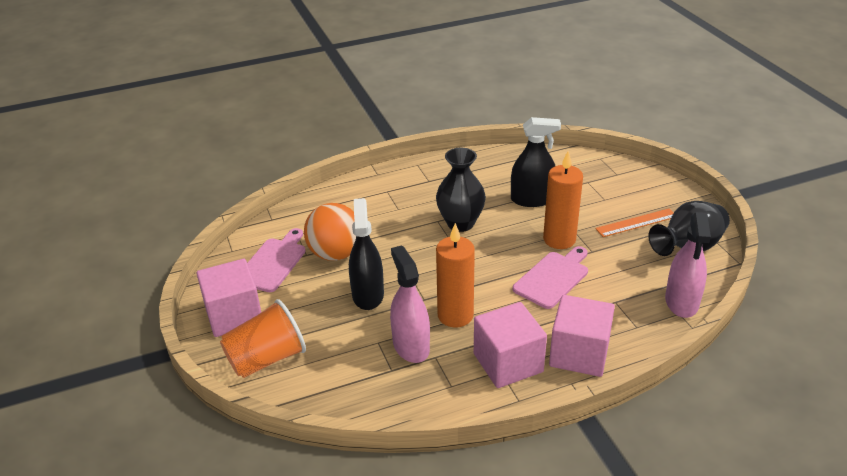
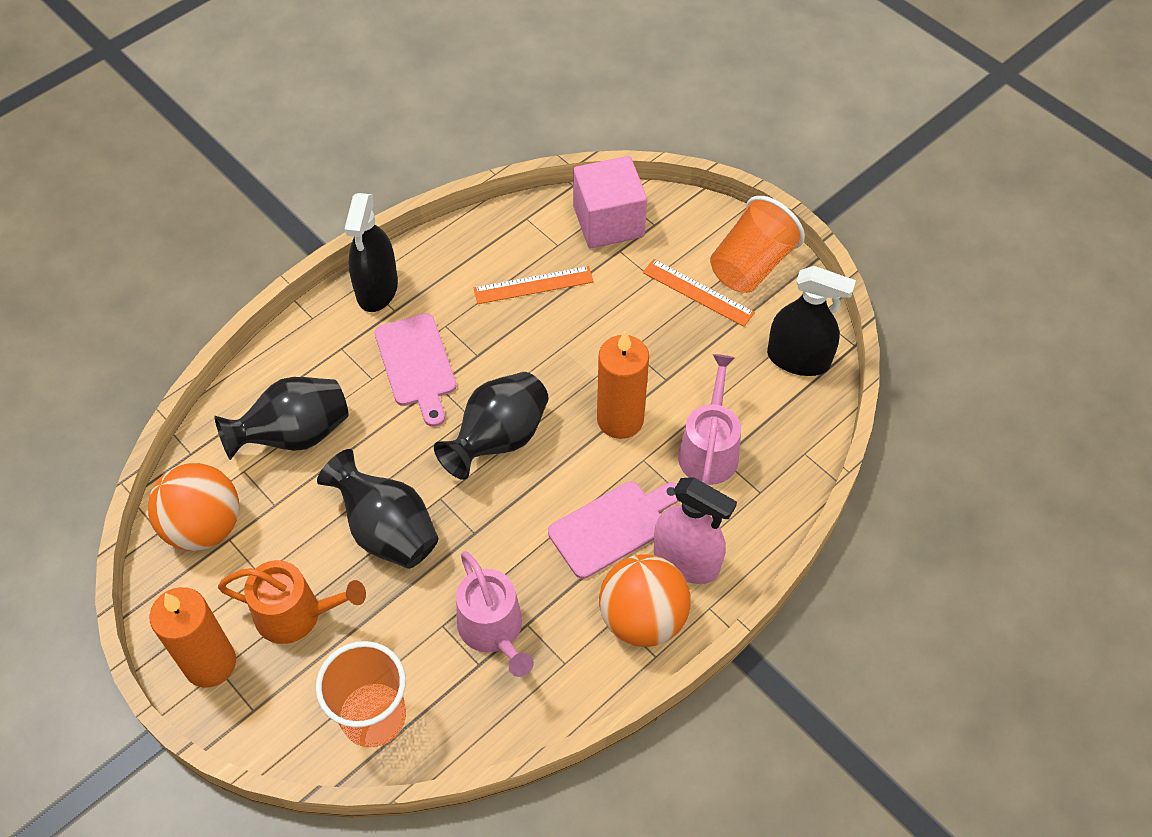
black vase: 2 -> 3
orange ball: 1 -> 2
orange cup: 1 -> 2
orange ruler: 1 -> 2
orange watering can: 0 -> 1
pink cube: 3 -> 1
pink spray bottle: 2 -> 1
pink watering can: 0 -> 2

